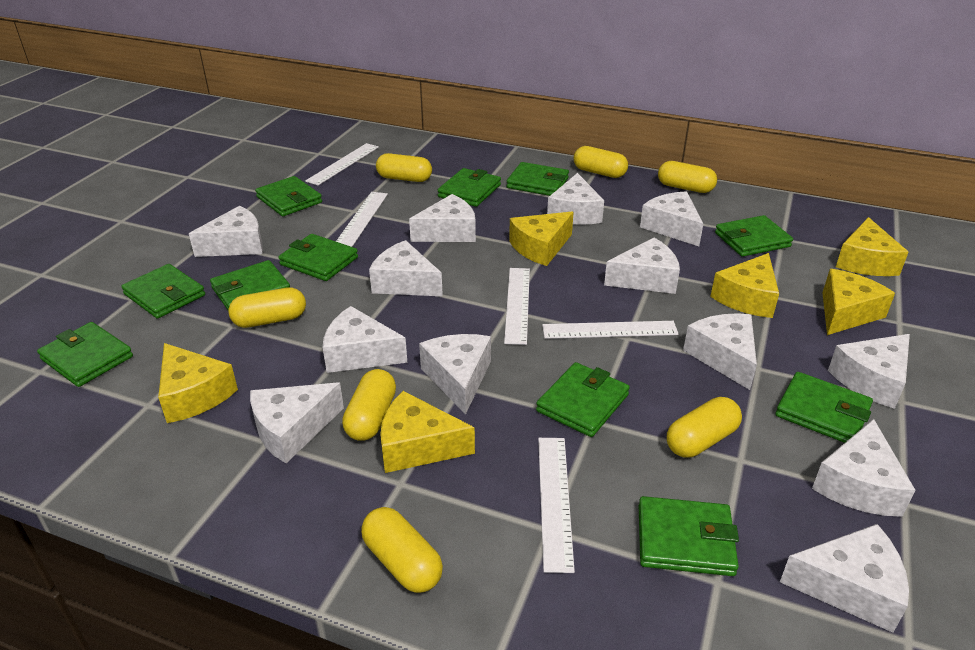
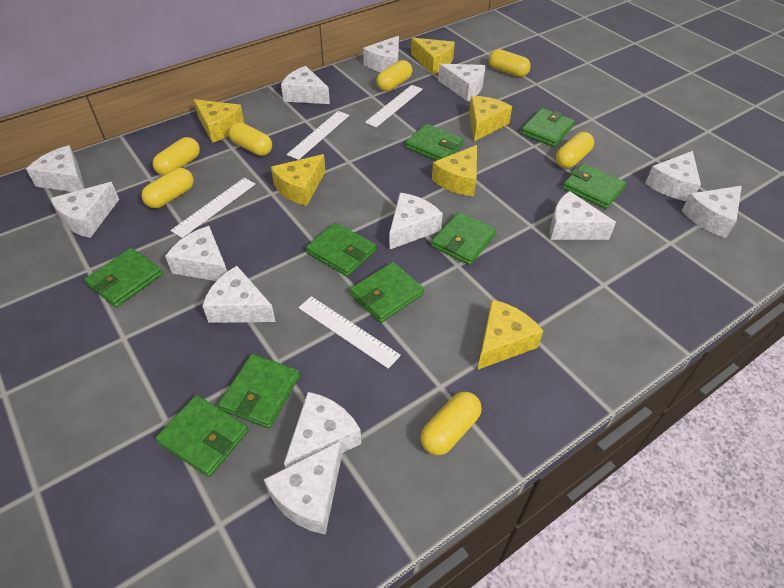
green wallet: 11 -> 9
white ruler: 5 -> 4

